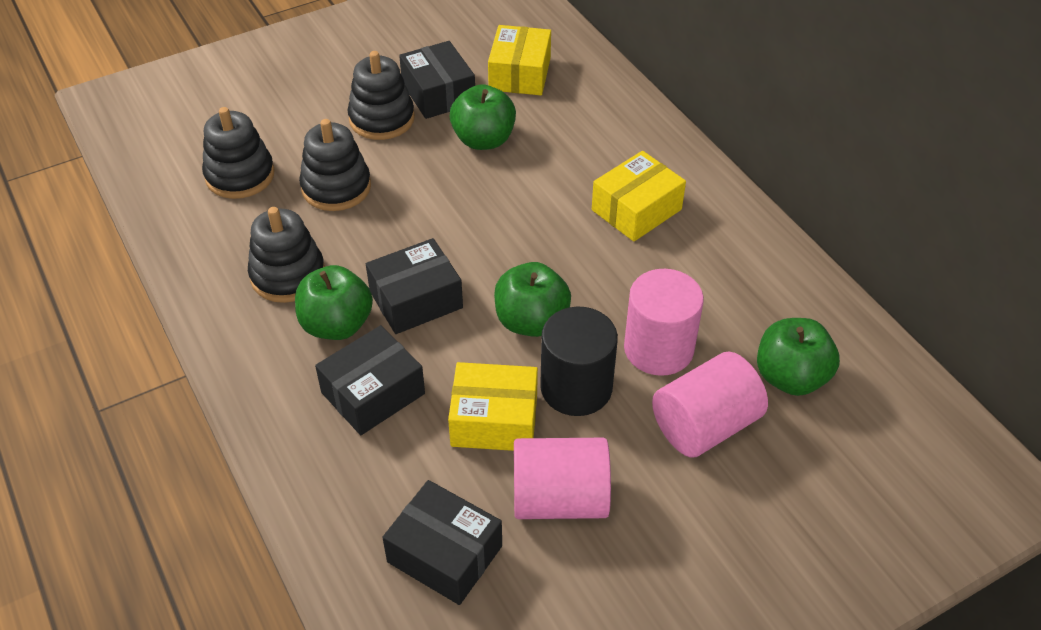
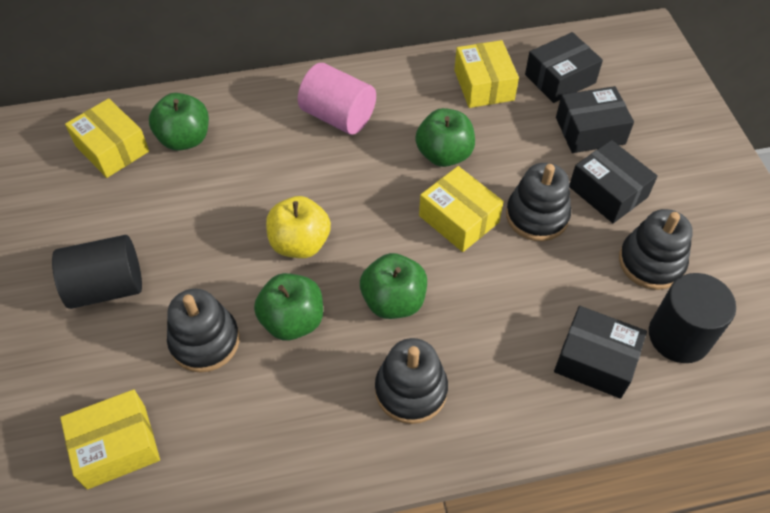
black cylinder: 1 -> 2
pink cylinder: 3 -> 1
yellow apple: 0 -> 1
yellow box: 3 -> 4

